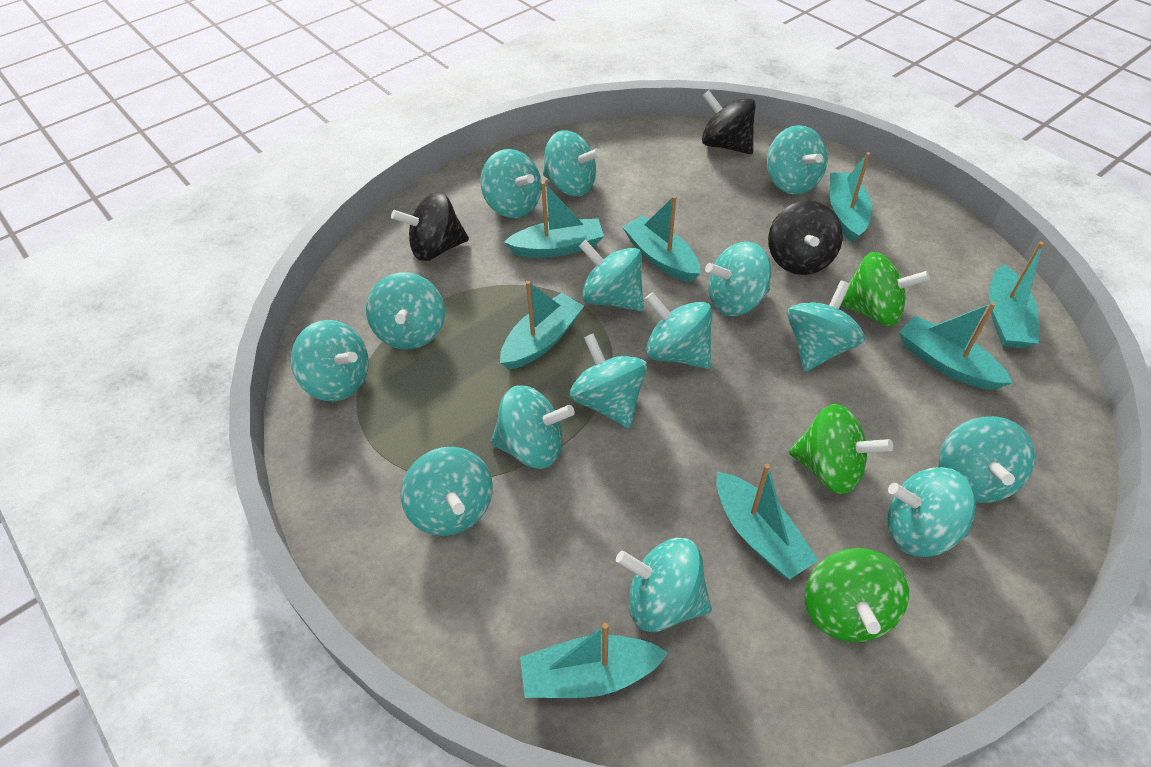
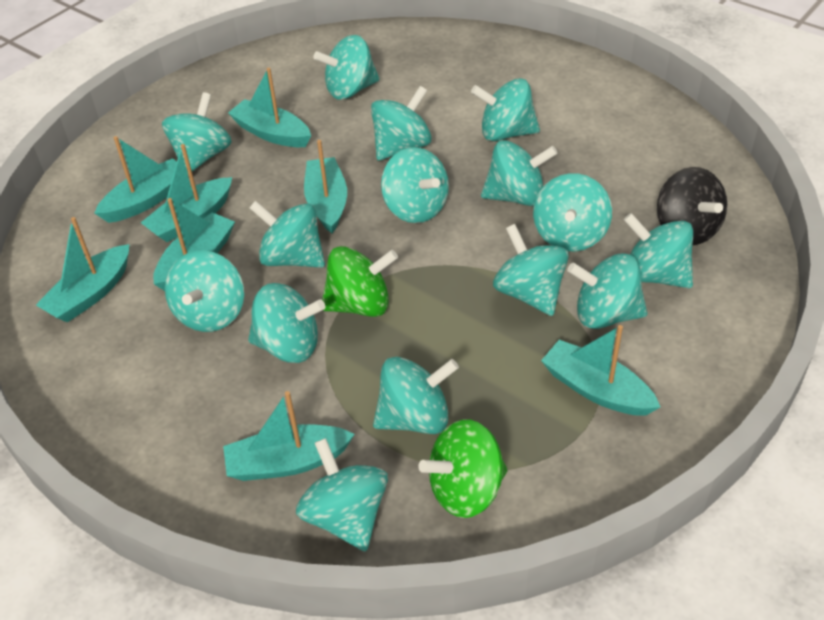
black spinning top: 3 -> 1
green spinning top: 3 -> 2

